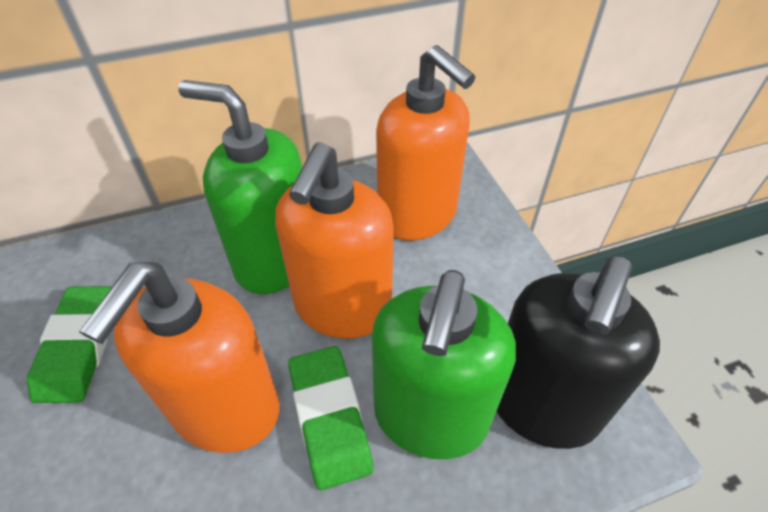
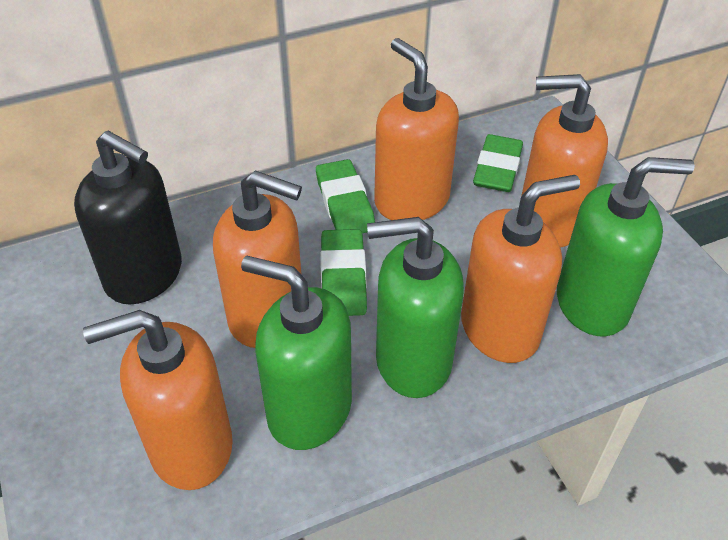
green eraser: 2 -> 3
green soap dispenser: 2 -> 3
orange soap dispenser: 3 -> 5

